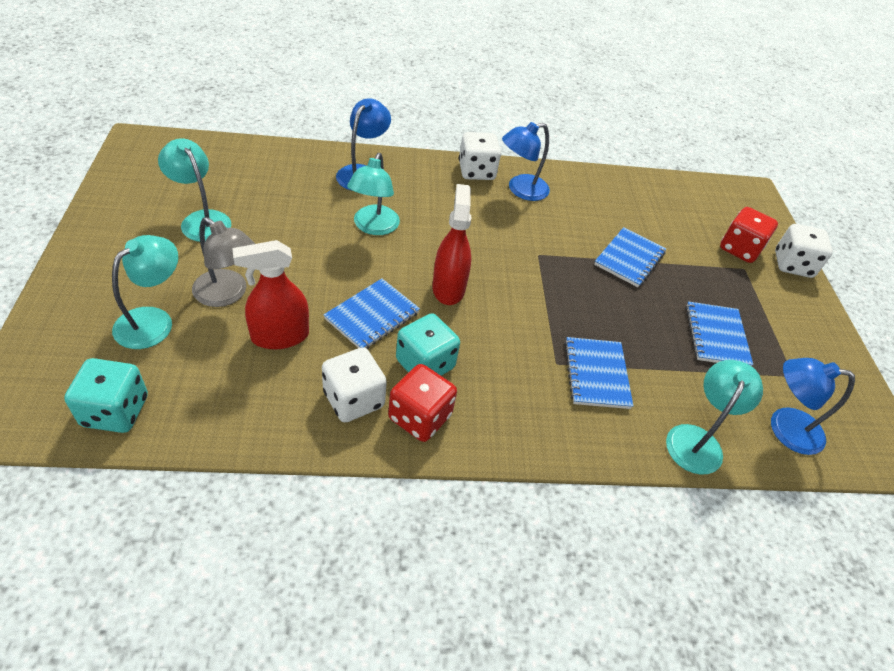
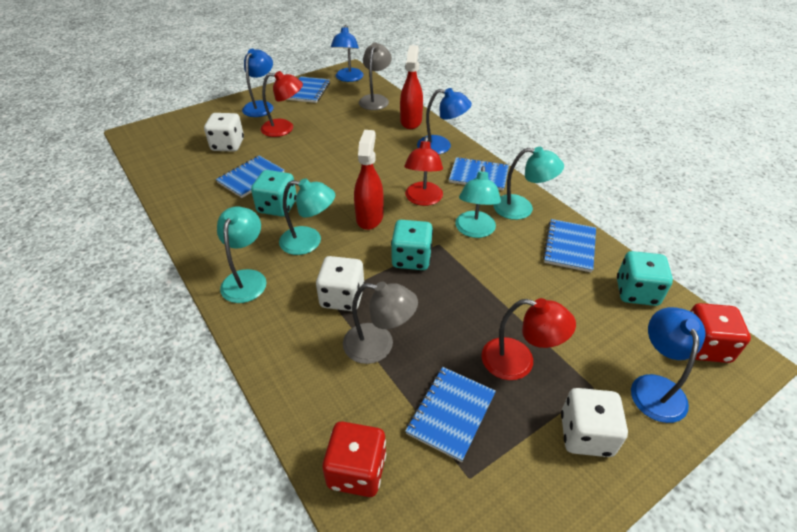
blue lamp: 3 -> 4
blue notebook: 4 -> 5
grey lamp: 1 -> 2
red lamp: 0 -> 3
turquoise dice: 2 -> 3

